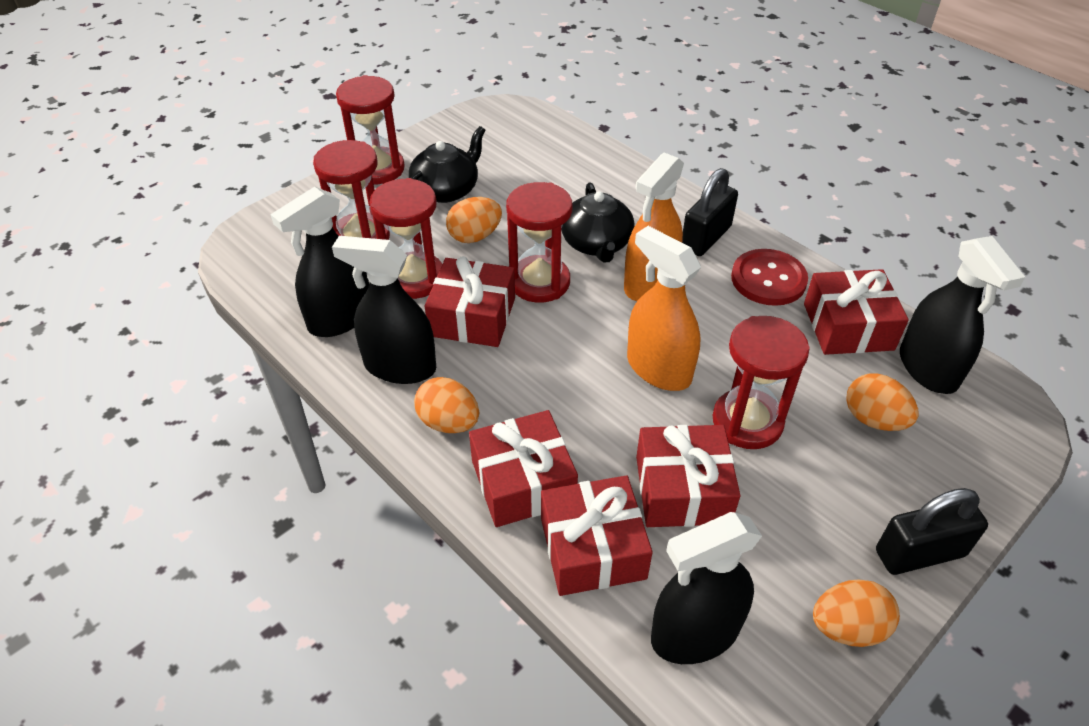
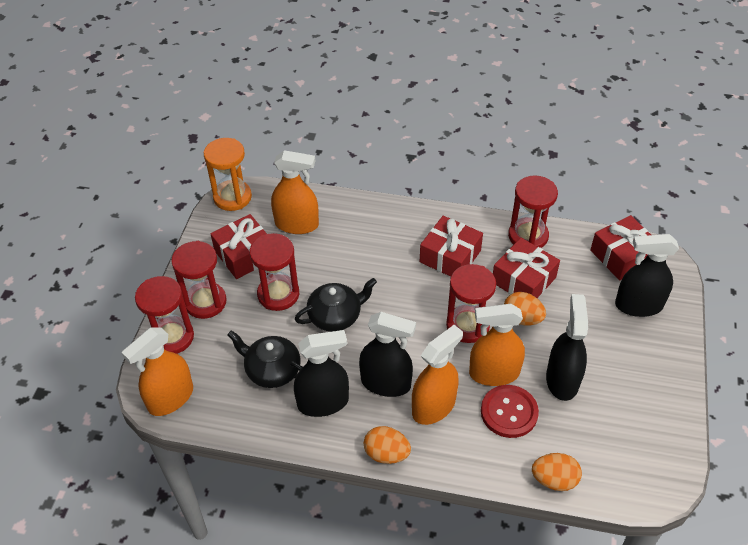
black padlock: 2 -> 0
orange egg: 4 -> 3
orange hourglass: 0 -> 1
orange spray bottle: 2 -> 4
red gift: 5 -> 4

